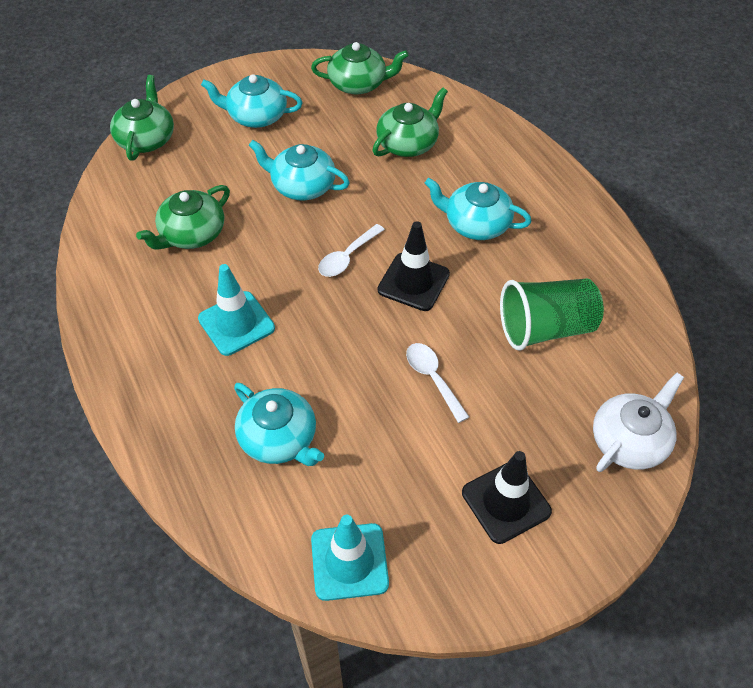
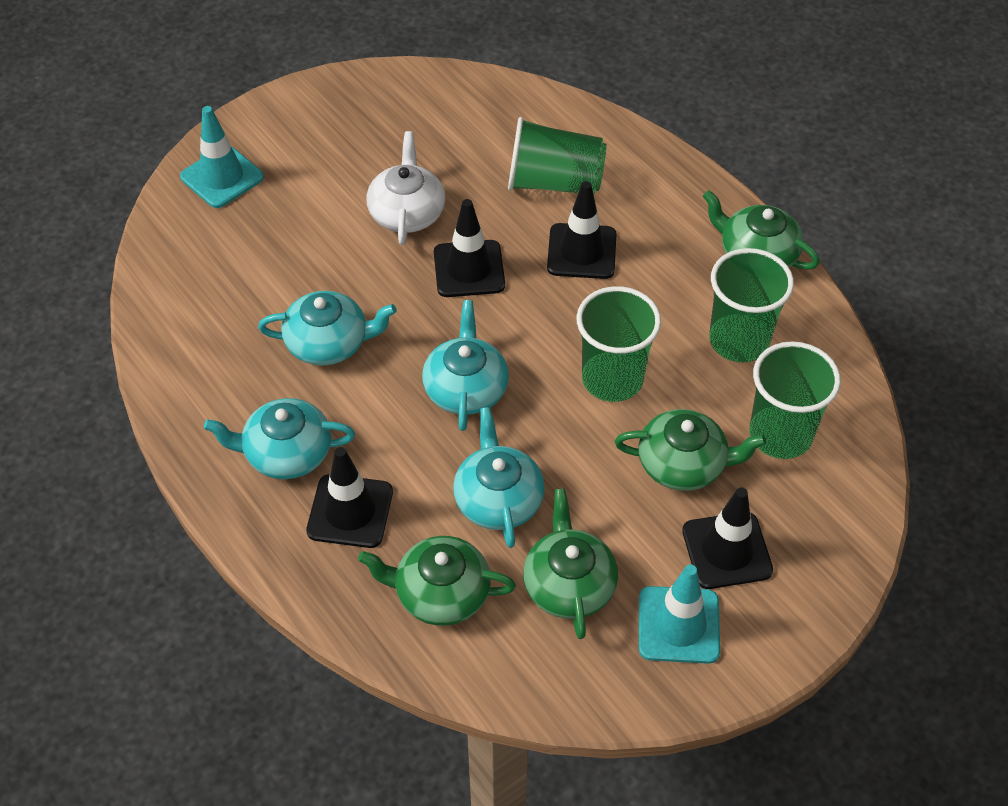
black traffic cone: 2 -> 4
green cup: 1 -> 4
white spoon: 2 -> 0

